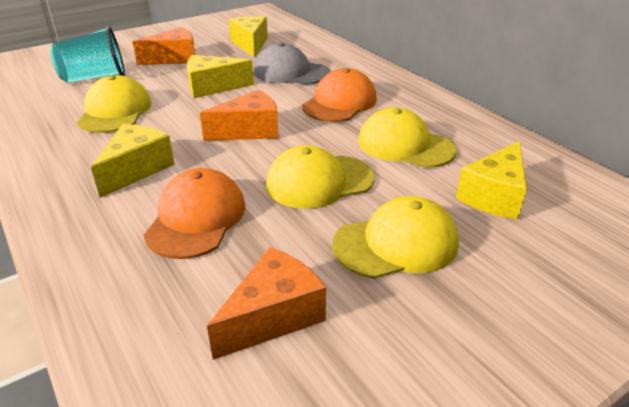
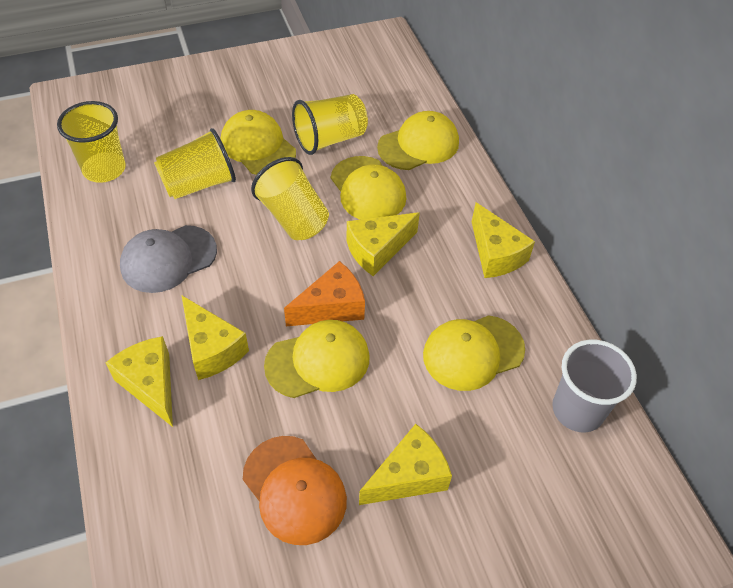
grey cup: 0 -> 1
orange cap: 2 -> 1
orange cheese: 3 -> 1
turquoise cup: 1 -> 0
yellow cap: 4 -> 5
yellow cheese: 4 -> 5
yellow cup: 0 -> 4

